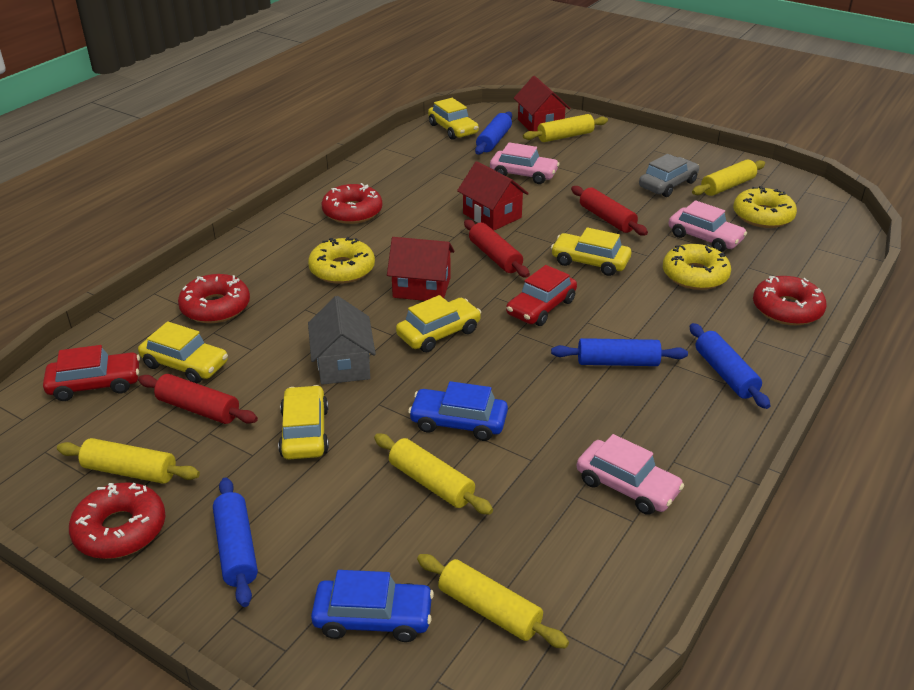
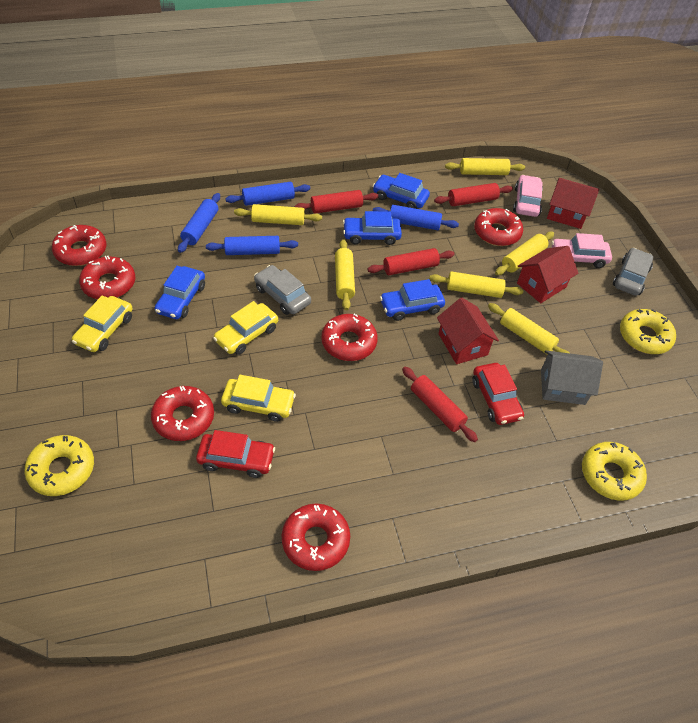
blue car: 2 -> 4
grey car: 1 -> 2
pink car: 3 -> 2
red donut: 4 -> 6
red rolling pin: 3 -> 4
yellow car: 5 -> 3
yellow rolling pin: 5 -> 6

